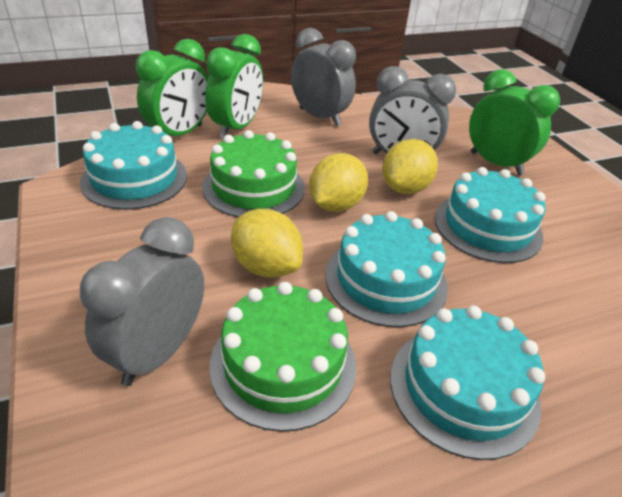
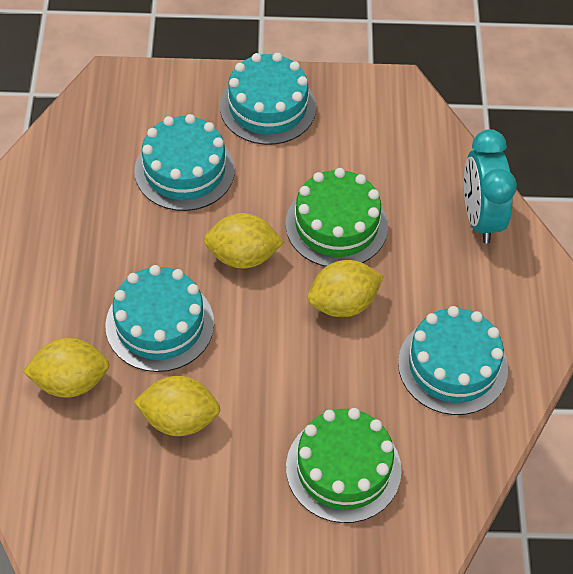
green clock: 3 -> 0
grey clock: 3 -> 0
turquoise clock: 0 -> 1
yellow lemon: 3 -> 4

